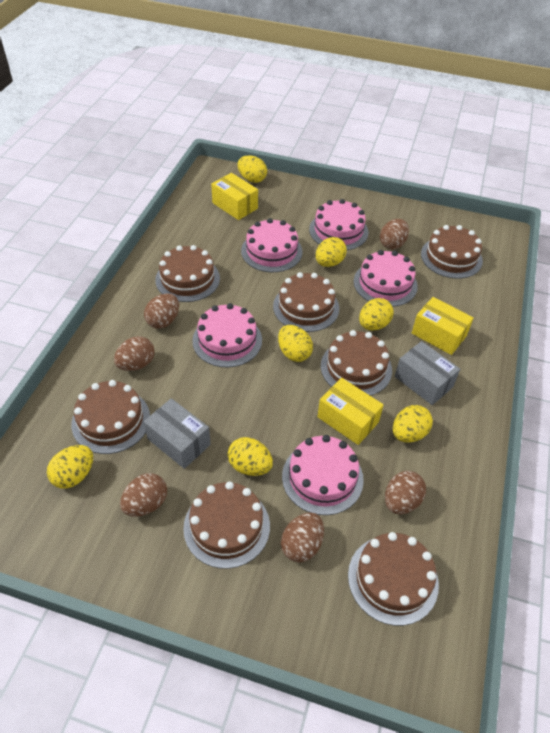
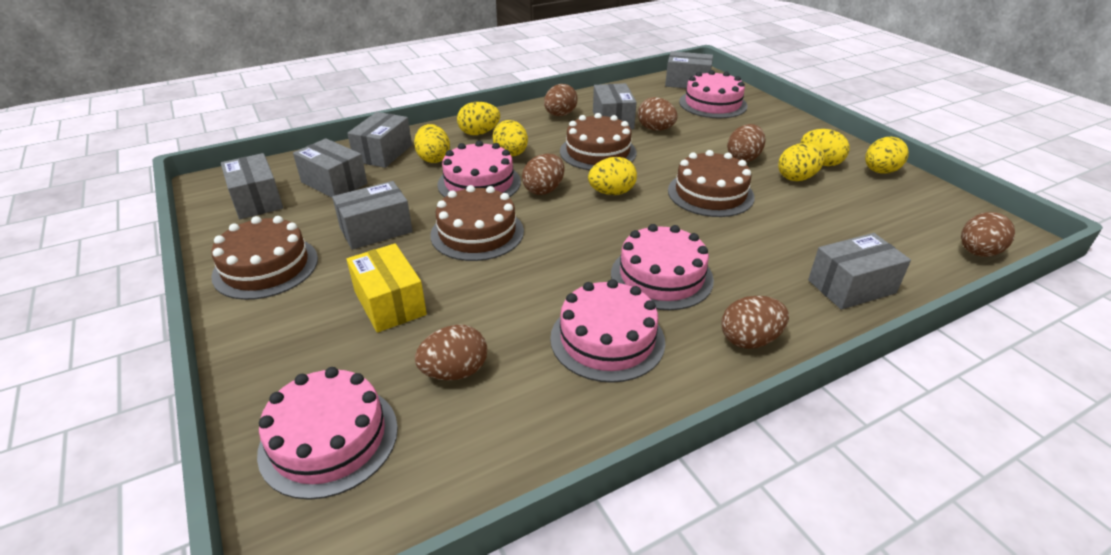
brown cake: 7 -> 4
brown egg: 6 -> 7
grey box: 2 -> 7
yellow box: 3 -> 1

